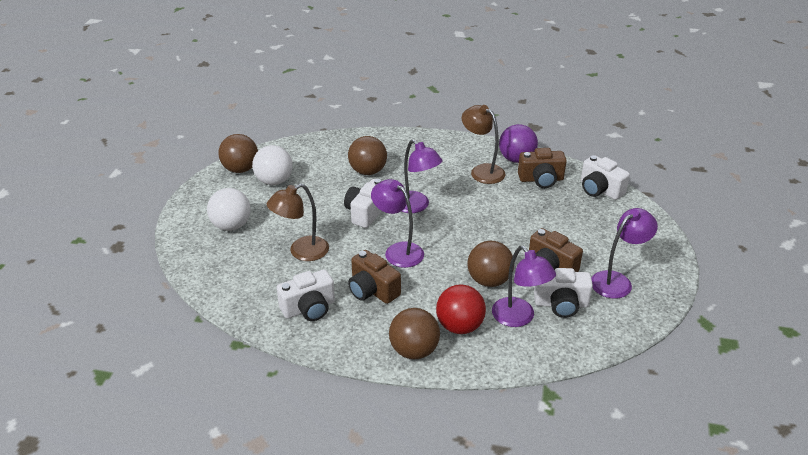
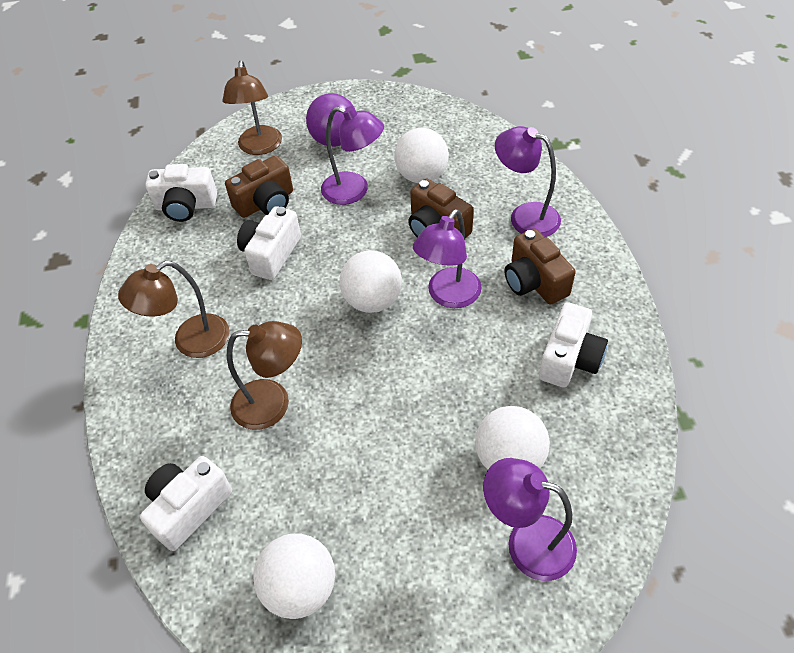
brown ball: 4 -> 0
brown lamp: 2 -> 3
red ball: 1 -> 0
white ball: 2 -> 4

